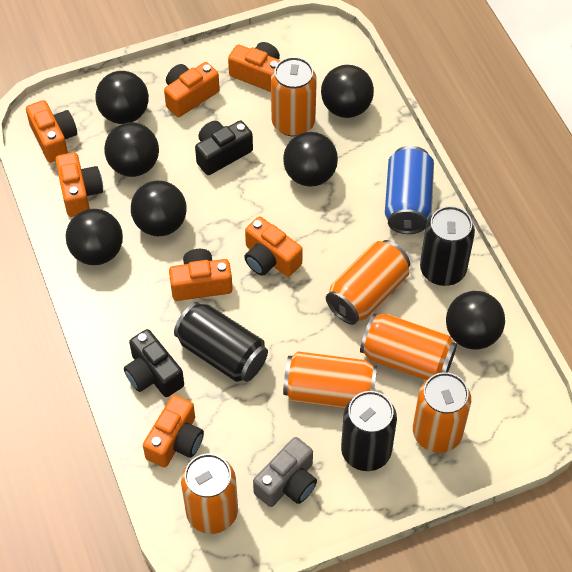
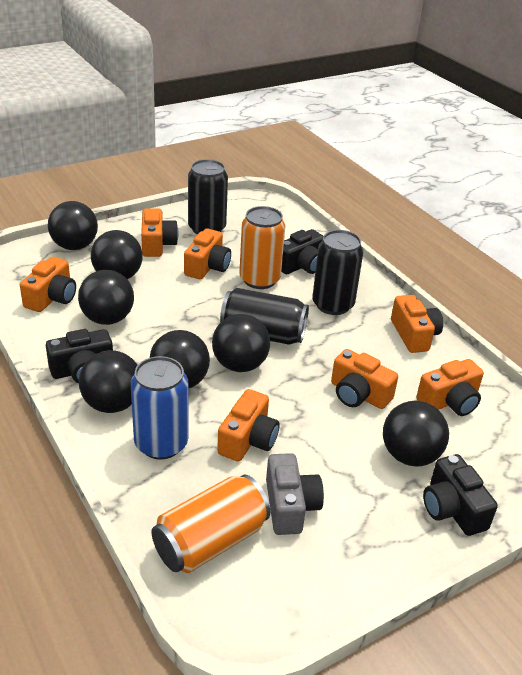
black camera: 2 -> 3
orange can: 6 -> 2

